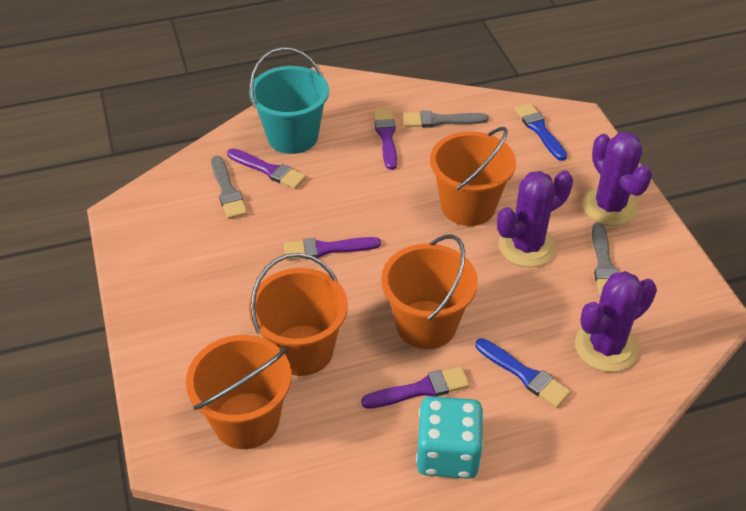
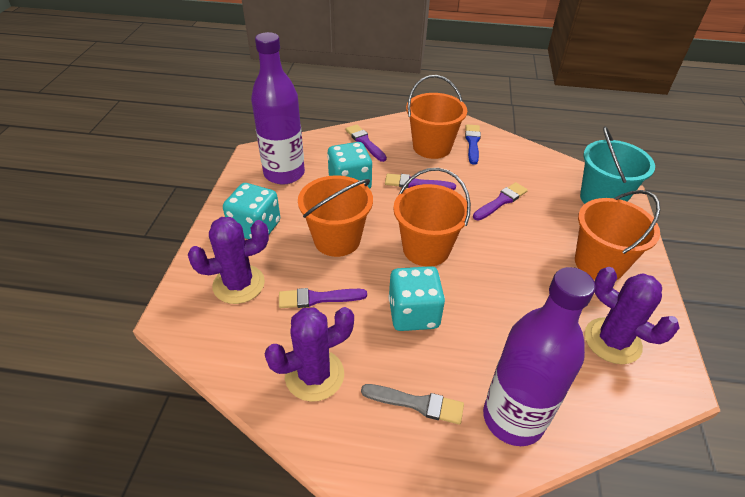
blue brush: 2 -> 1
grey brush: 3 -> 1
purple bottle: 0 -> 2
turquoise dice: 1 -> 3

